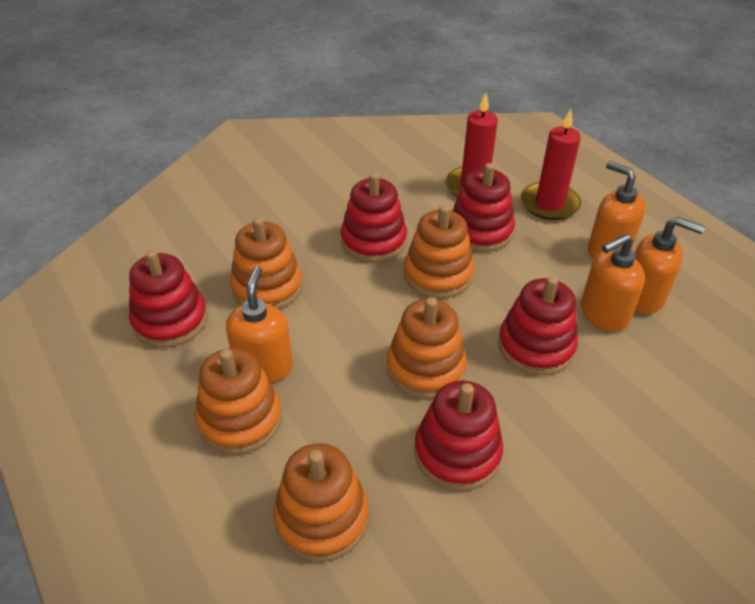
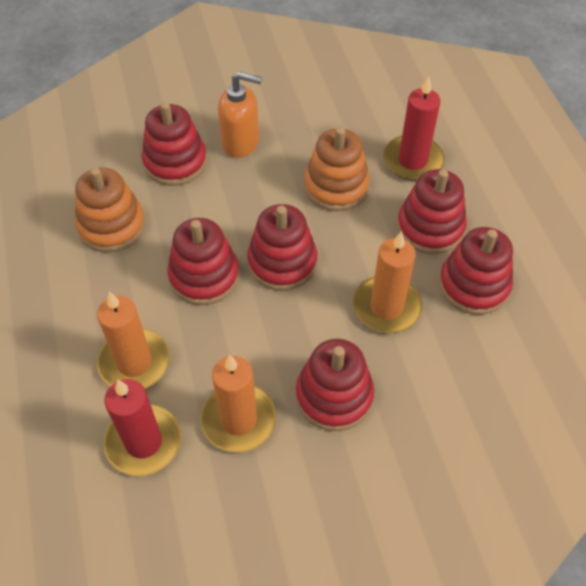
orange candle: 0 -> 3
orange soap dispenser: 4 -> 1
orange stacking toy: 5 -> 2
red stacking toy: 5 -> 6

